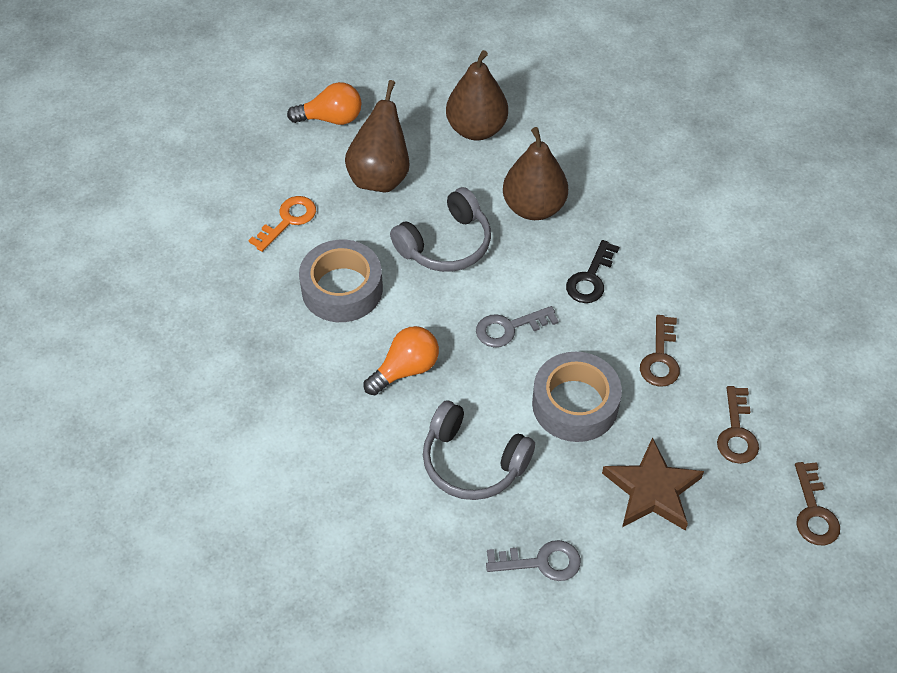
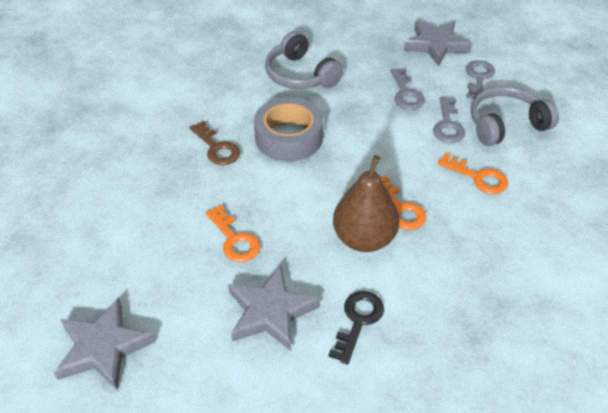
brown key: 3 -> 1
brown pear: 3 -> 1
brown star: 1 -> 0
grey key: 2 -> 3
grey star: 0 -> 3
grey tape: 2 -> 1
orange key: 1 -> 3
orange light bulb: 2 -> 0

